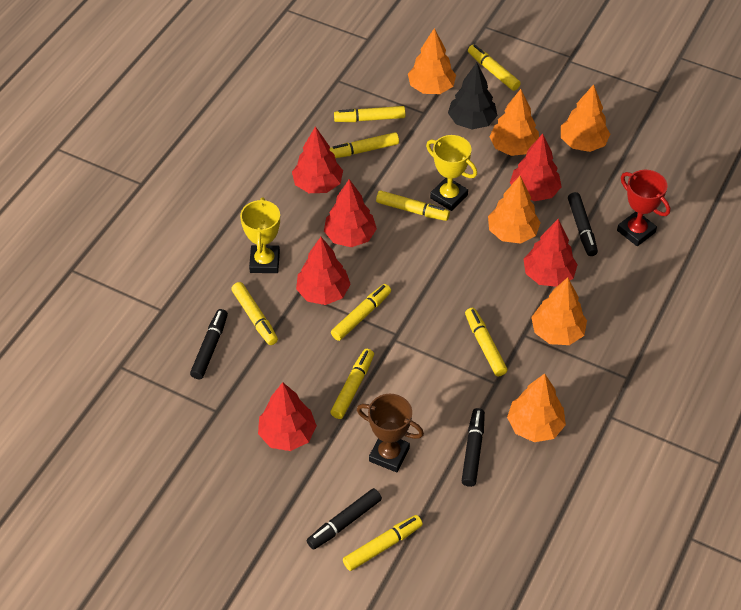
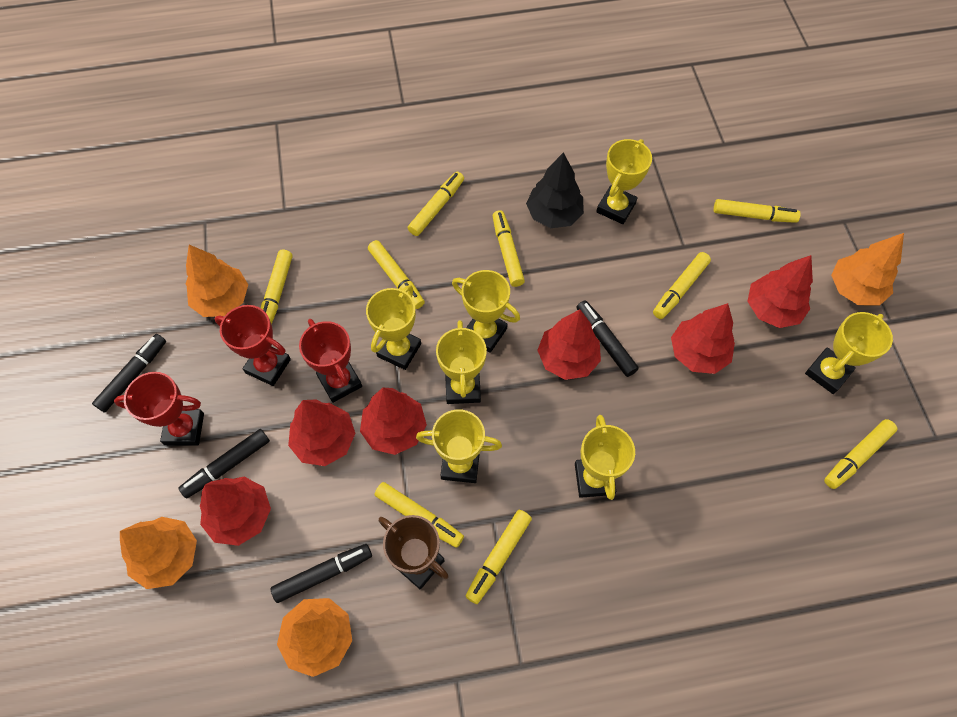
orange tree: 6 -> 4
red trophy: 1 -> 3
yellow trophy: 2 -> 7

